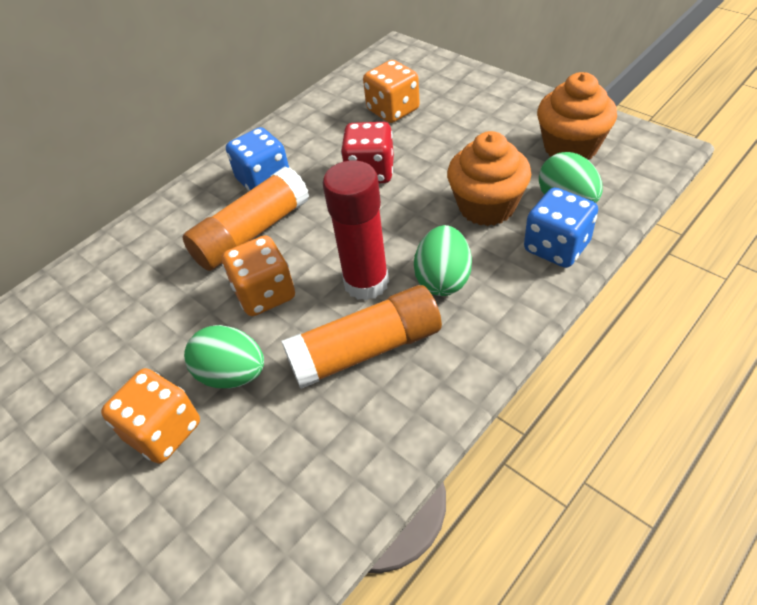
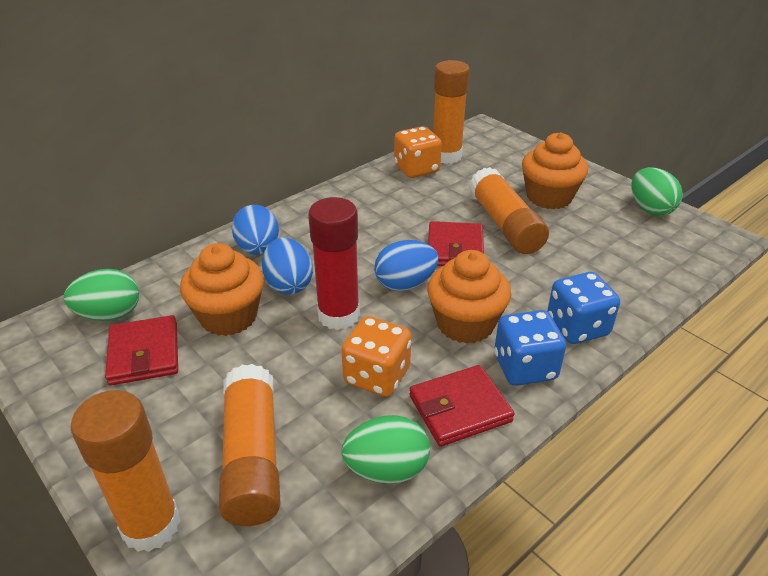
blue egg: 0 -> 3
orange cupcake: 2 -> 3
orange dice: 3 -> 2
orange glue stick: 2 -> 4
red dice: 1 -> 0
red wallet: 0 -> 3

